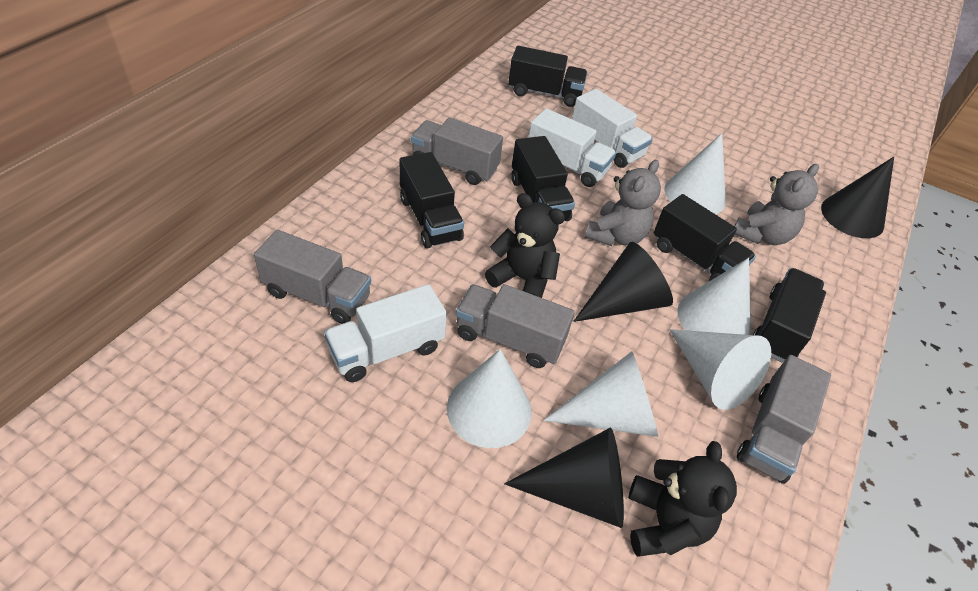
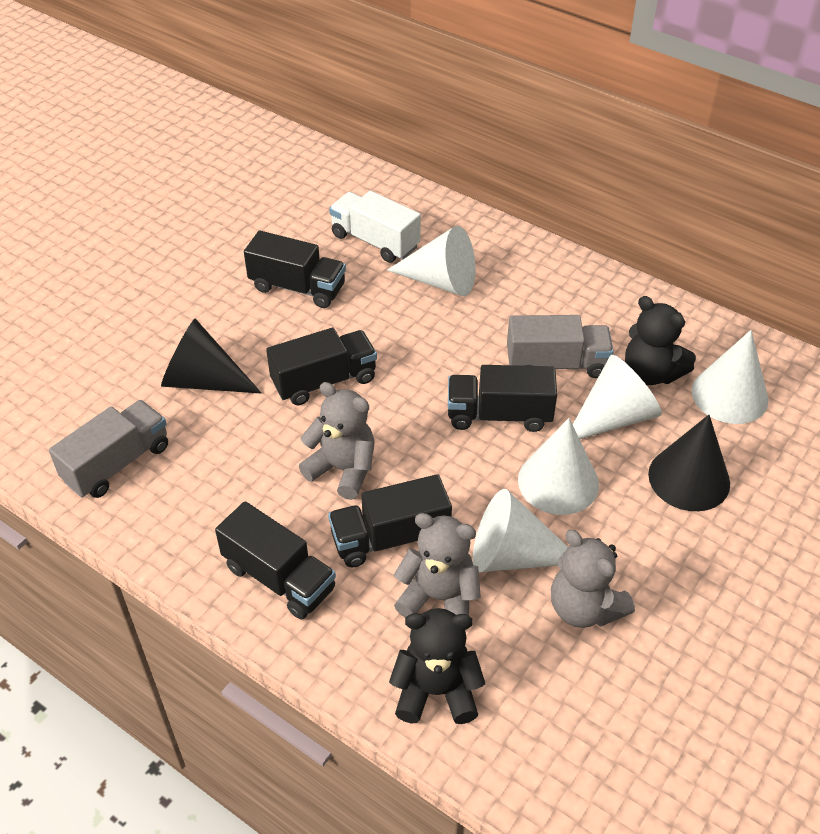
black cone: 3 -> 2
grey teddy bear: 2 -> 3
grey truck: 4 -> 2
white truck: 3 -> 1

